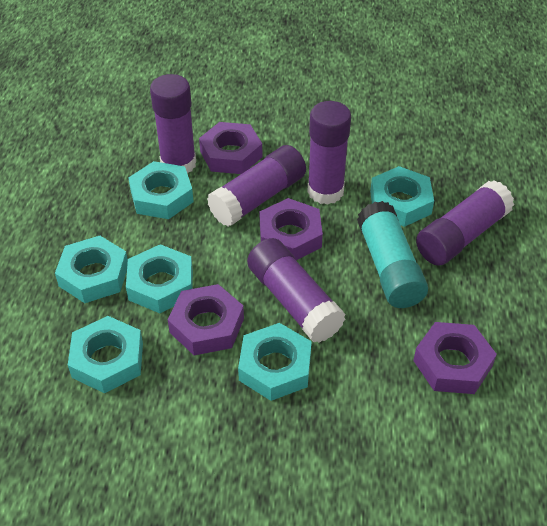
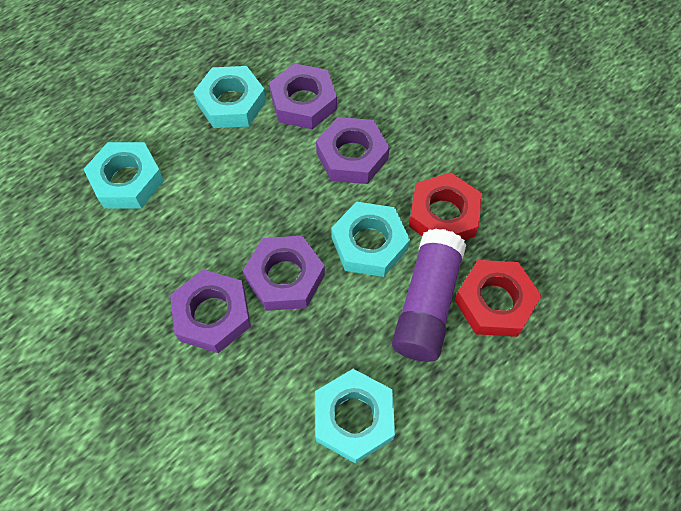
purple glue stick: 5 -> 1
red nut: 0 -> 2
turquoise glue stick: 1 -> 0
turquoise nut: 6 -> 4

